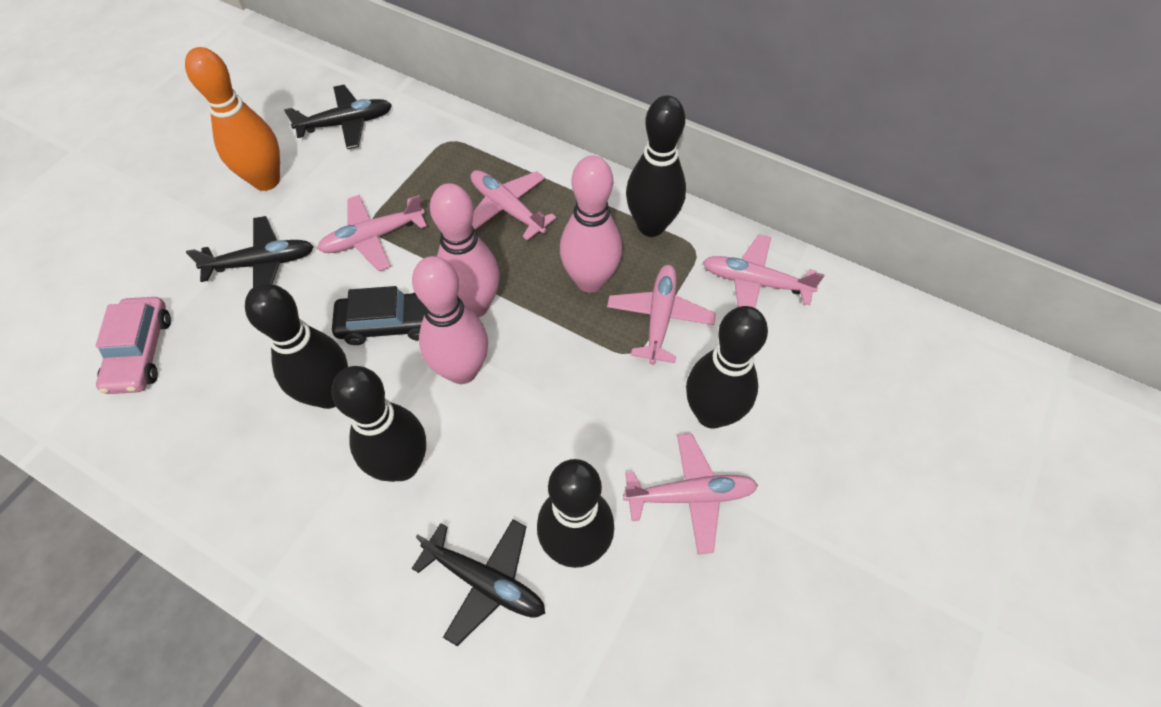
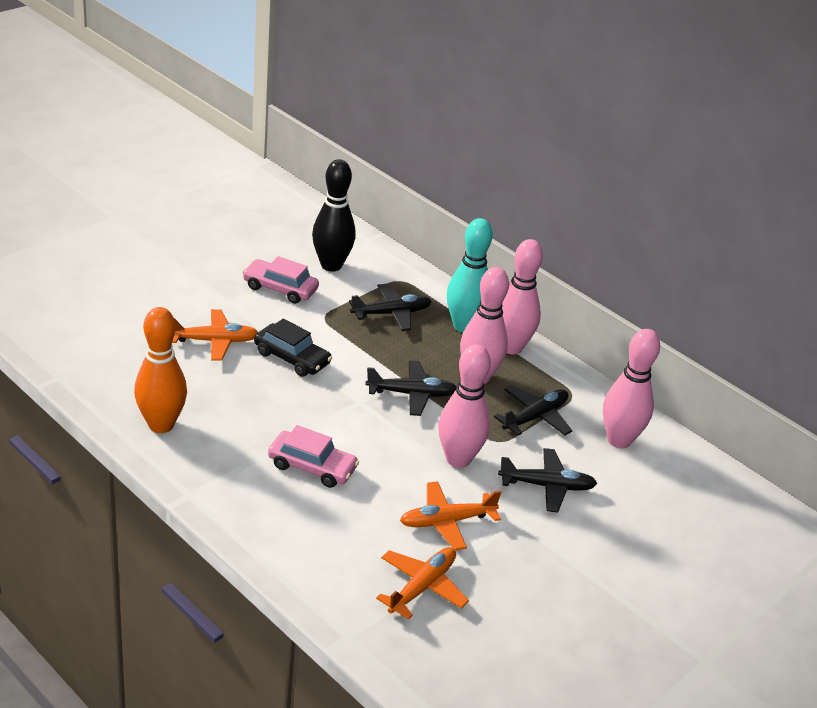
black bowling pin: 5 -> 1
black plane: 3 -> 4
orange plane: 0 -> 3
pink bowling pin: 3 -> 4
pink car: 1 -> 2
pink plane: 5 -> 0
turquoise bowling pin: 0 -> 1

